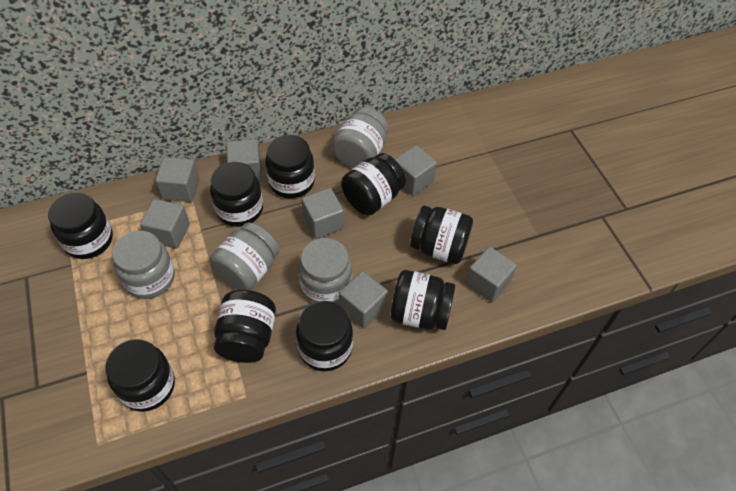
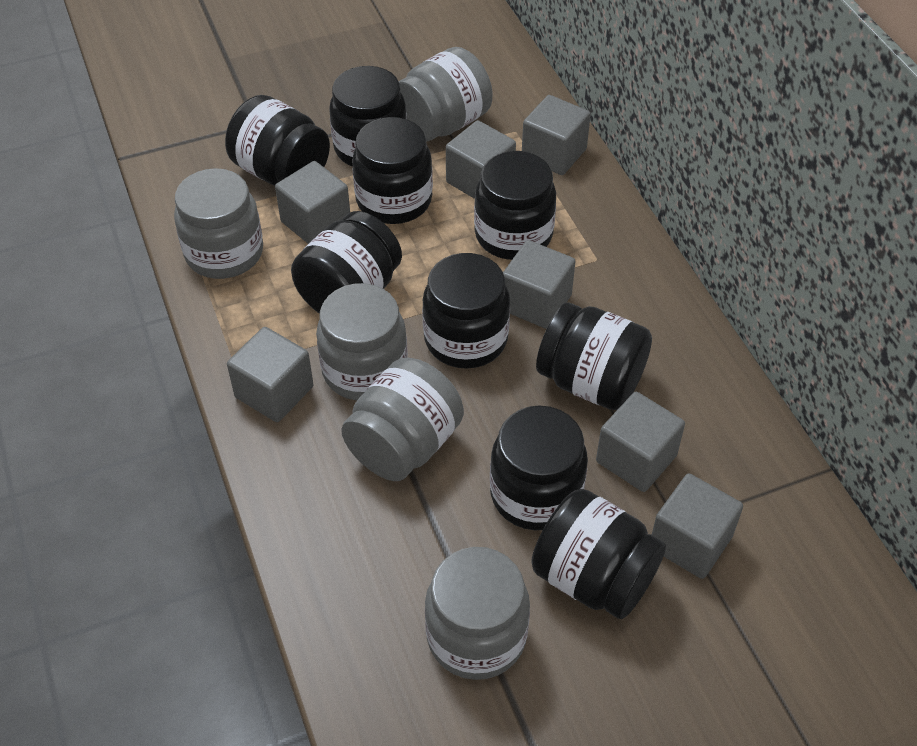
grey jar: 4 -> 5

